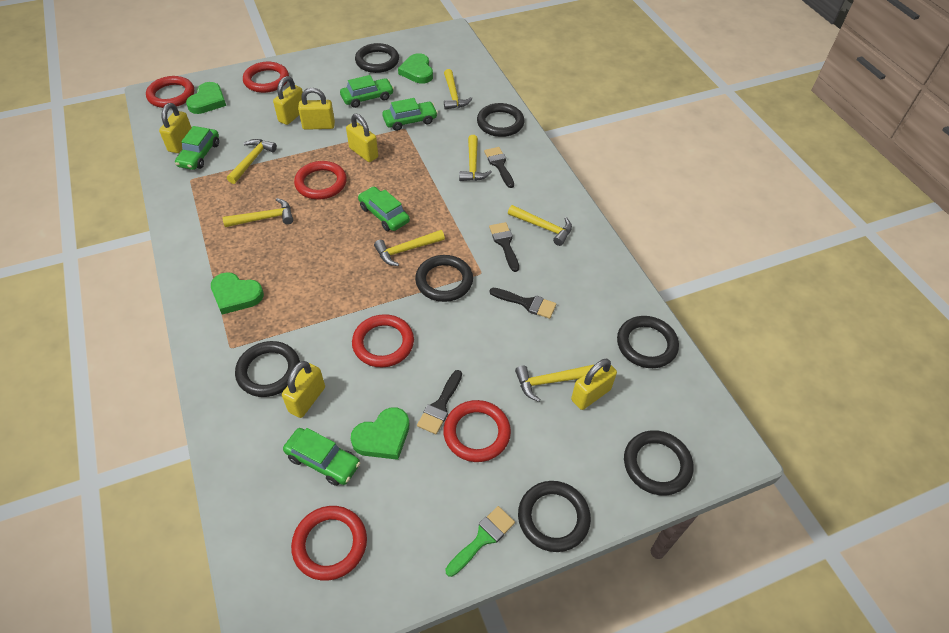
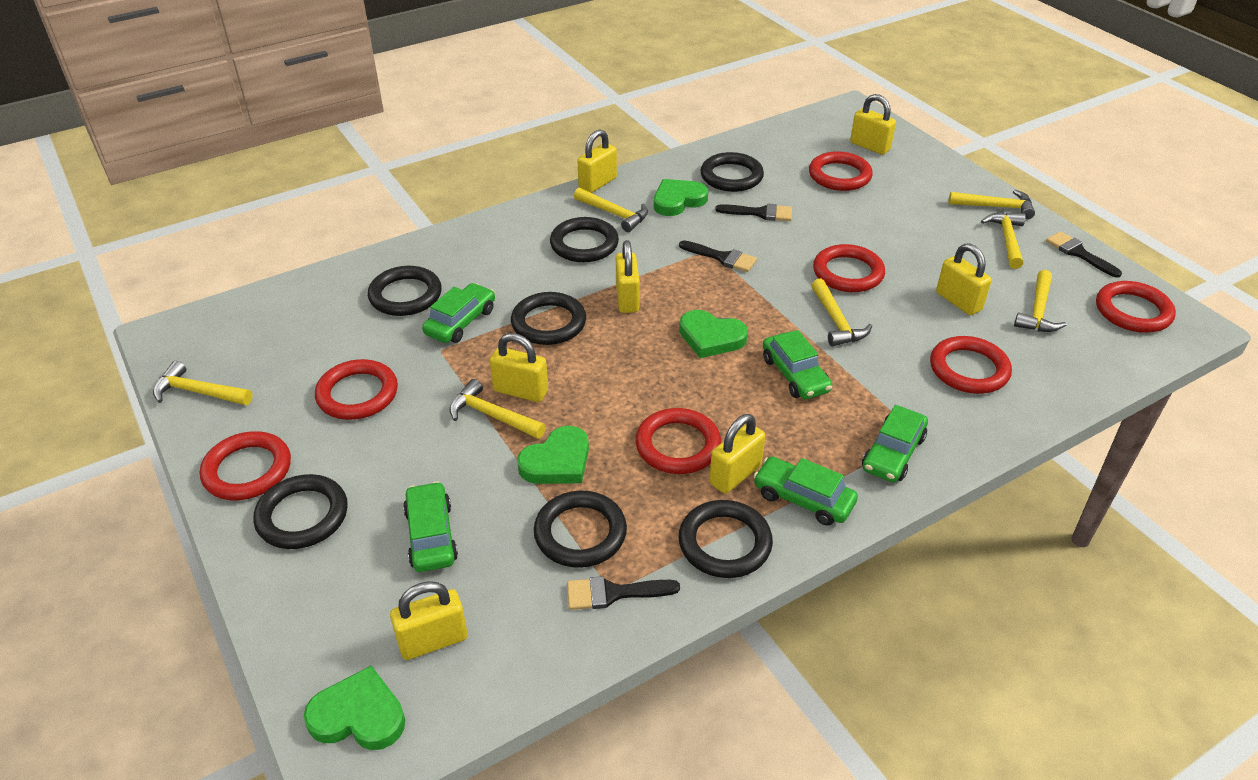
green brush: 1 -> 0
red ring: 6 -> 7
yellow padlock: 6 -> 7

